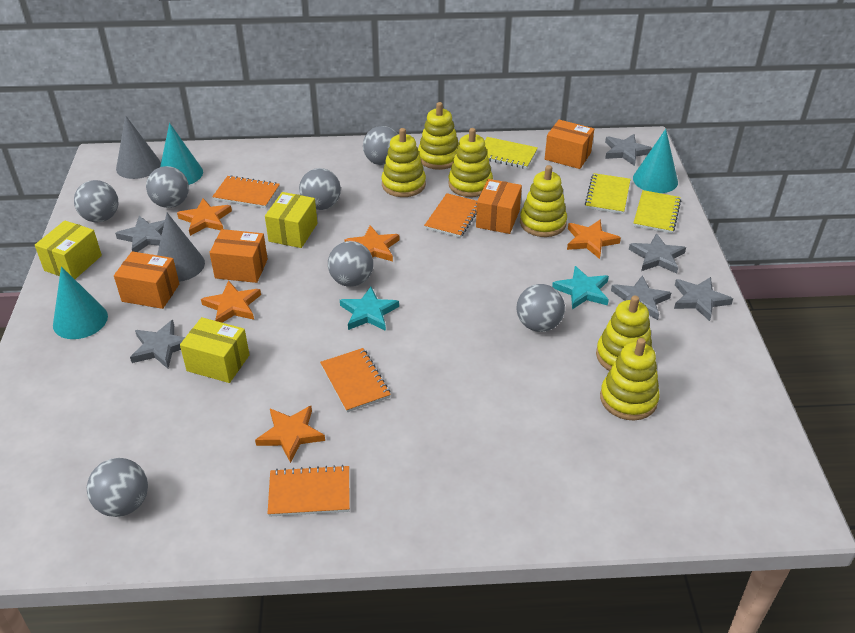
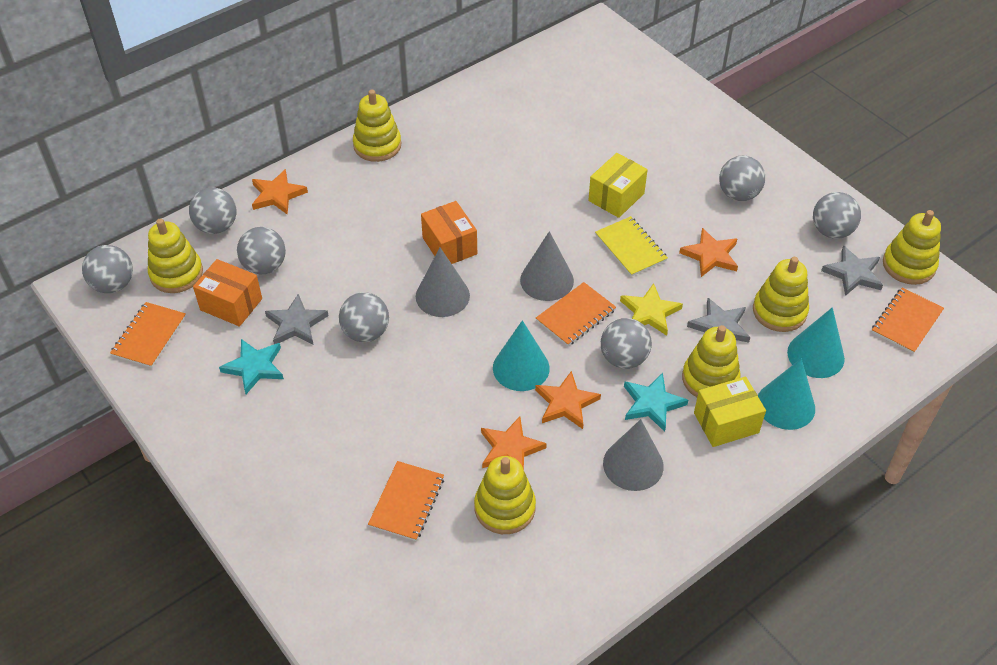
grey cone: 2 -> 3
grey star: 6 -> 3
orange box: 4 -> 2
orange star: 5 -> 4
yellow box: 3 -> 2
yellow notebook: 3 -> 1
yellow star: 0 -> 1

